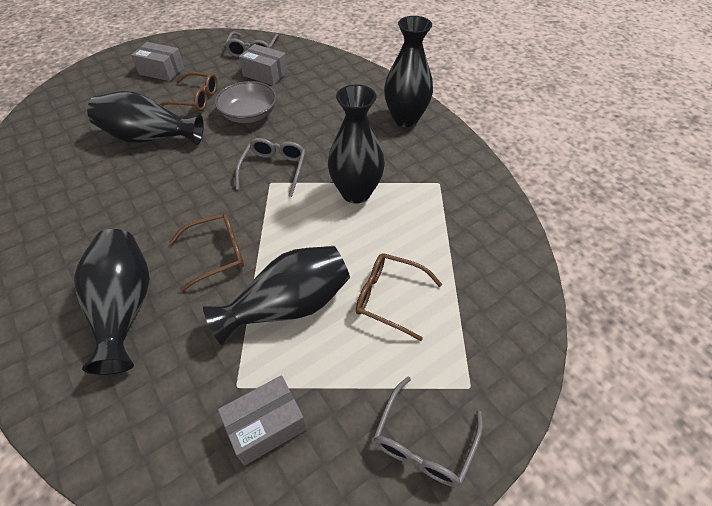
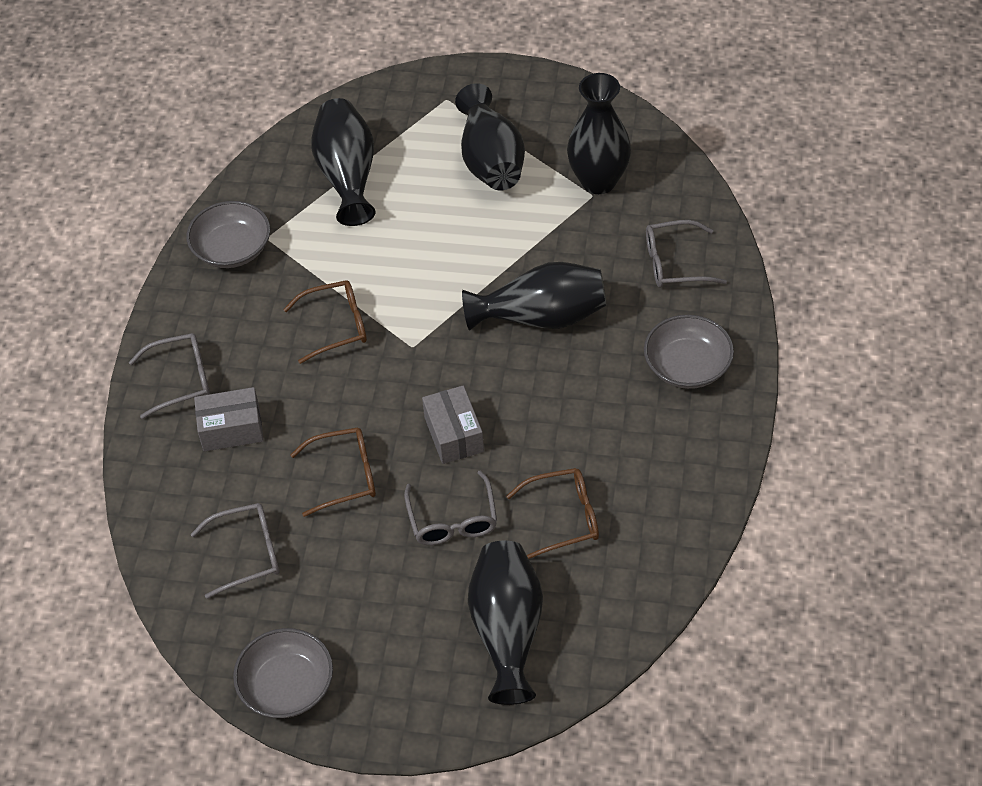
grey bowl: 1 -> 3
grey box: 3 -> 2
grey glasses: 3 -> 4

